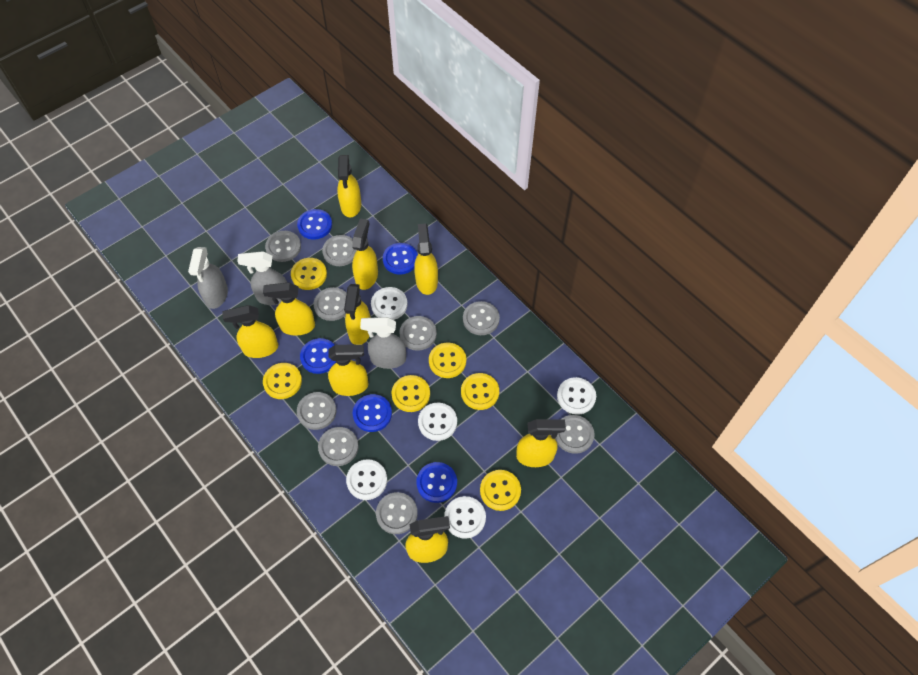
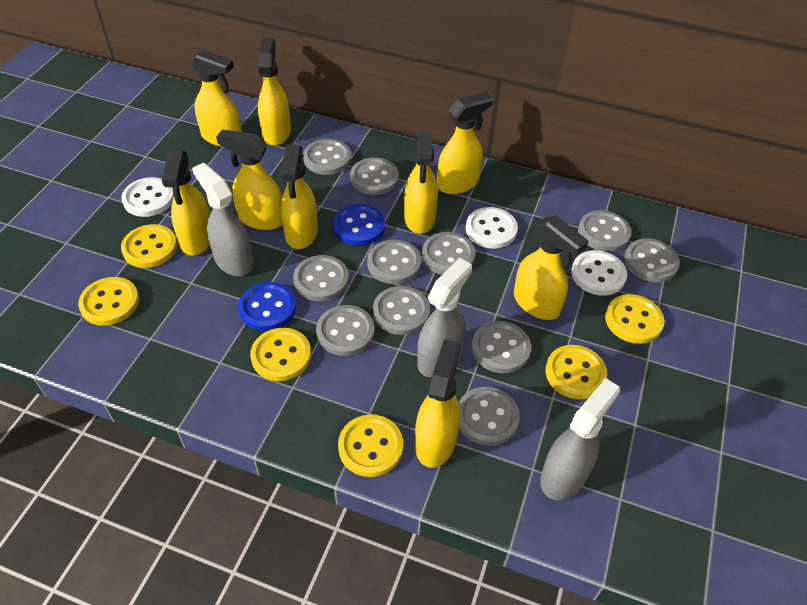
blue button: 5 -> 2
grey button: 9 -> 11
white button: 5 -> 3

